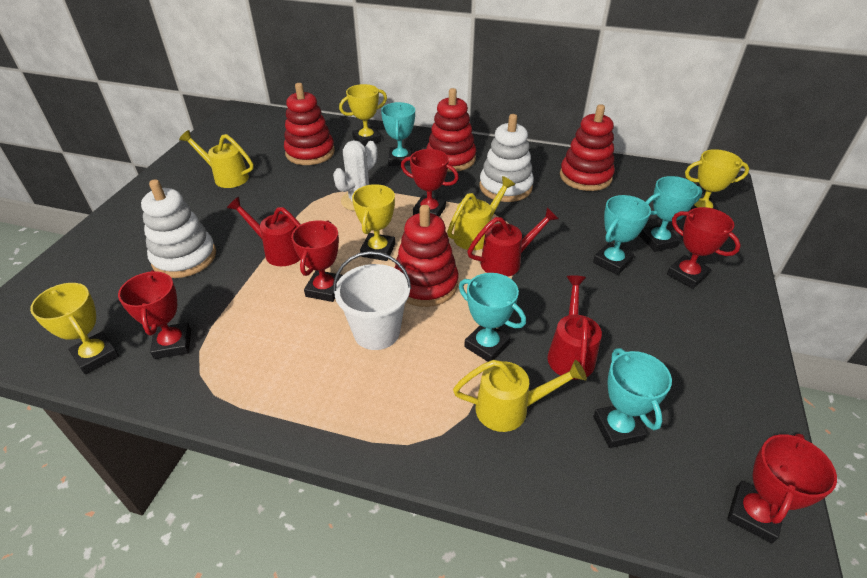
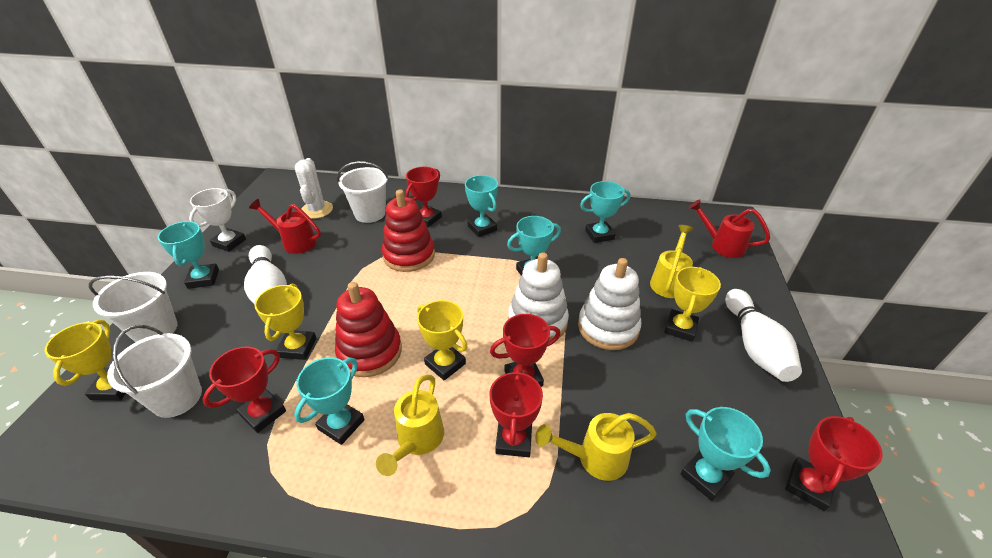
red stacking toy: 4 -> 2
red watering can: 3 -> 2
turquoise trophy: 5 -> 6
white bowling pin: 0 -> 2
white bucket: 1 -> 3
white trophy: 0 -> 1

